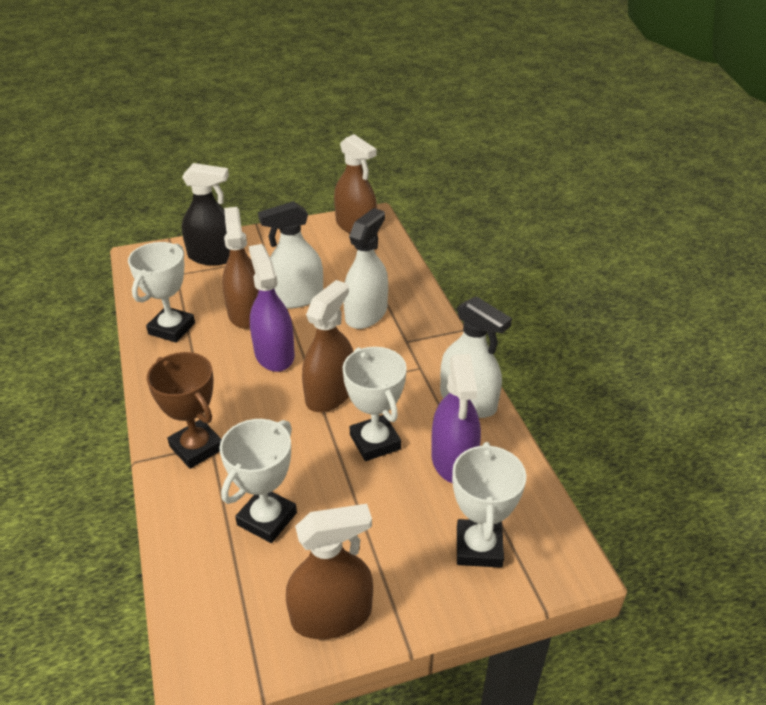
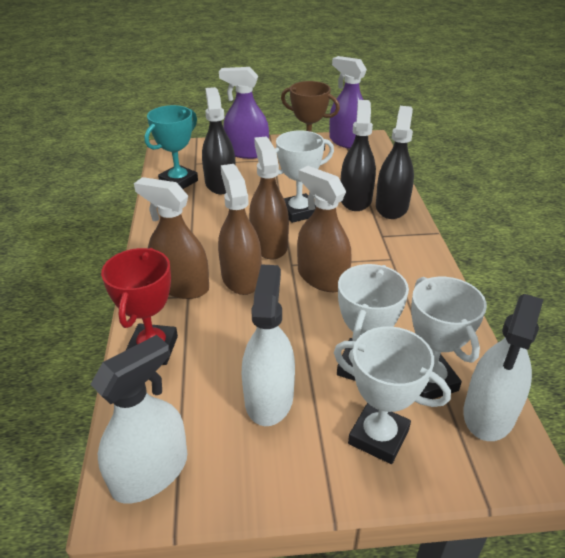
black spray bottle: 1 -> 3
red trophy: 0 -> 1
turquoise trophy: 0 -> 1

